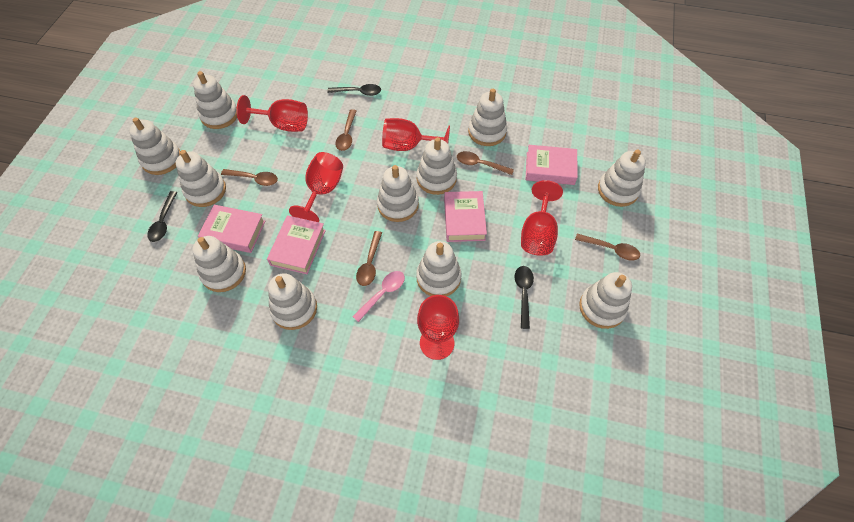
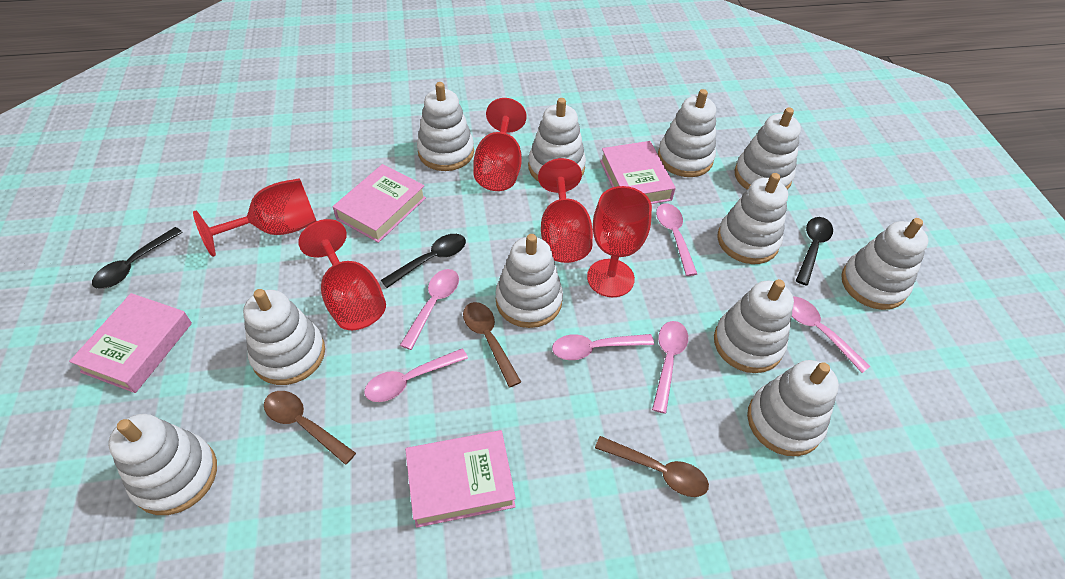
brown spoon: 5 -> 3
pink spoon: 1 -> 6

